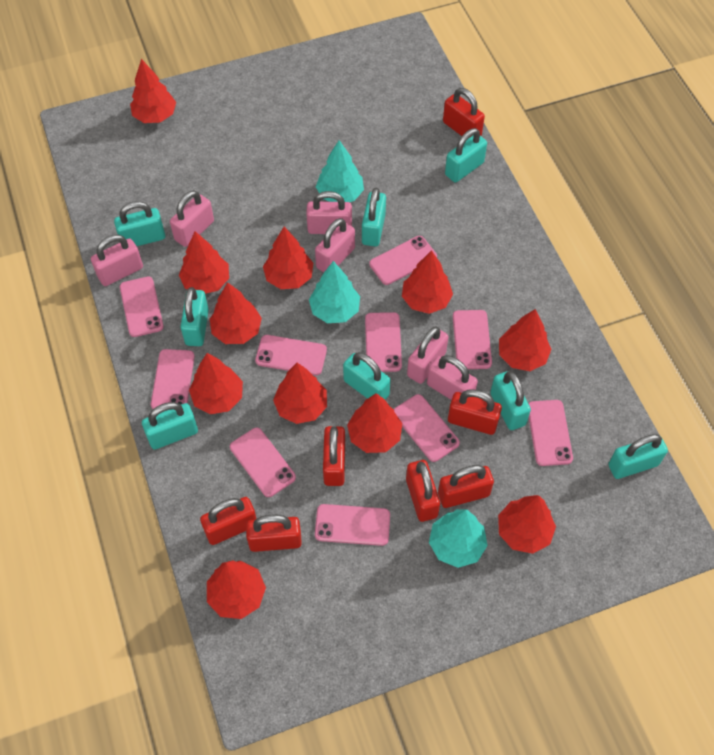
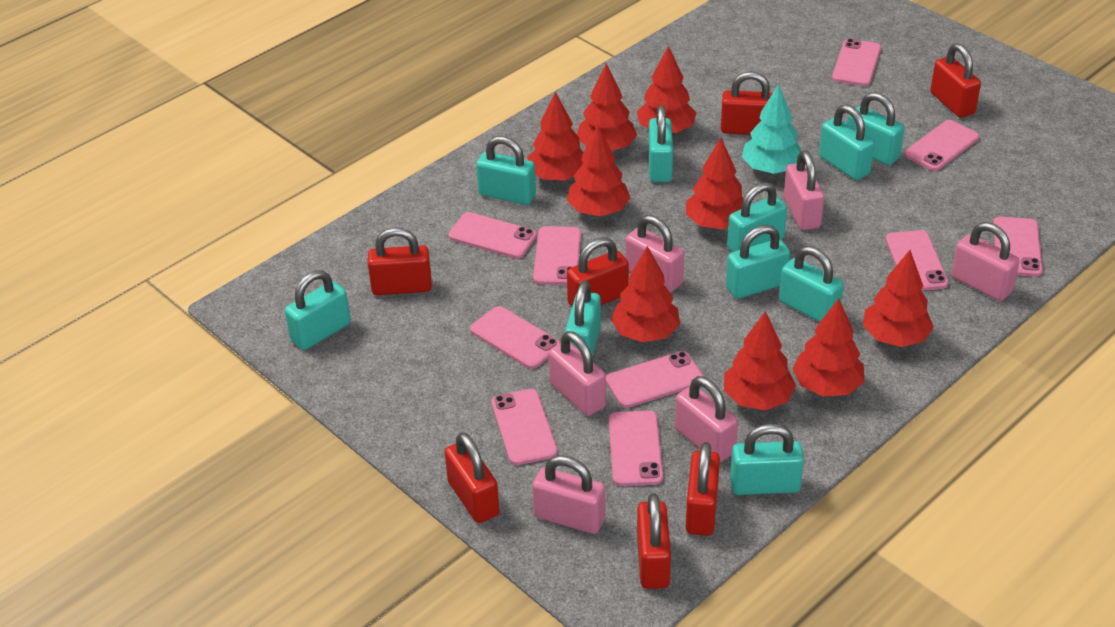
red tree: 11 -> 9
turquoise padlock: 8 -> 10
turquoise tree: 3 -> 1

